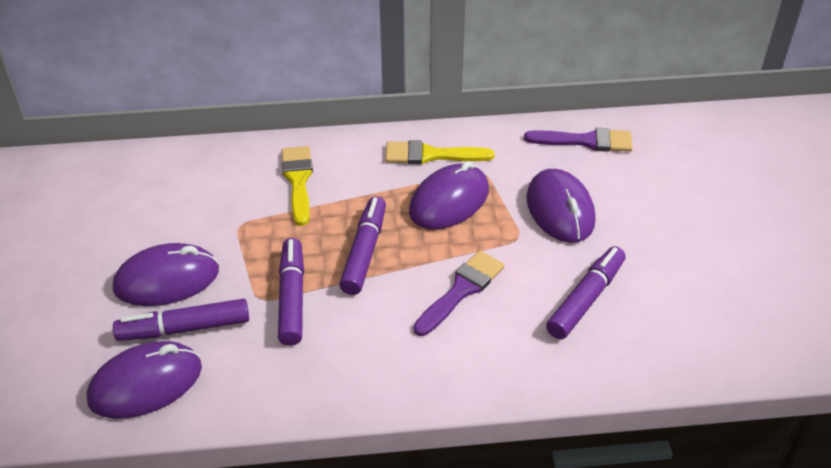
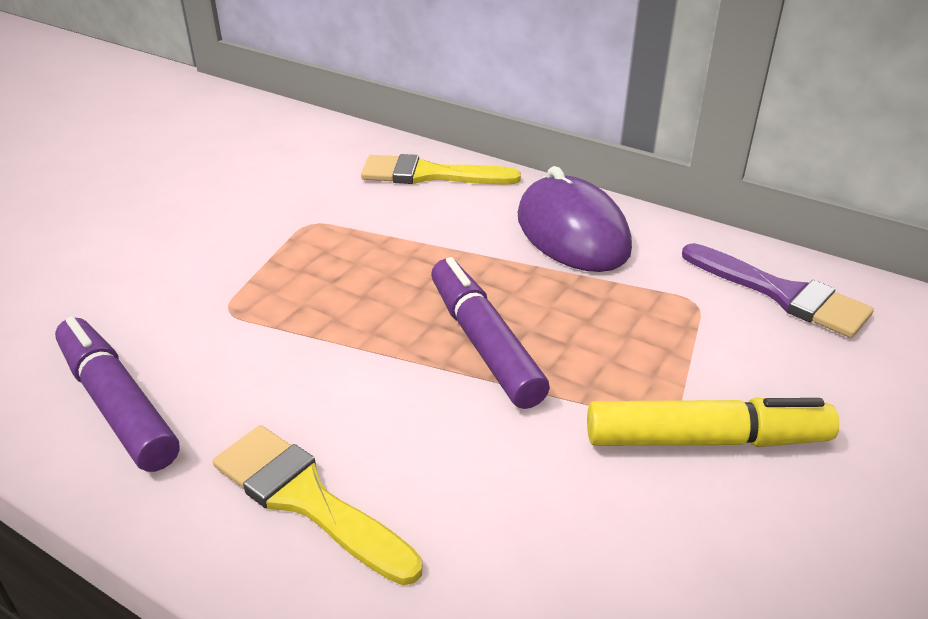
purple brush: 2 -> 1
purple marker: 4 -> 2
purple mouse: 4 -> 1
yellow marker: 0 -> 1

